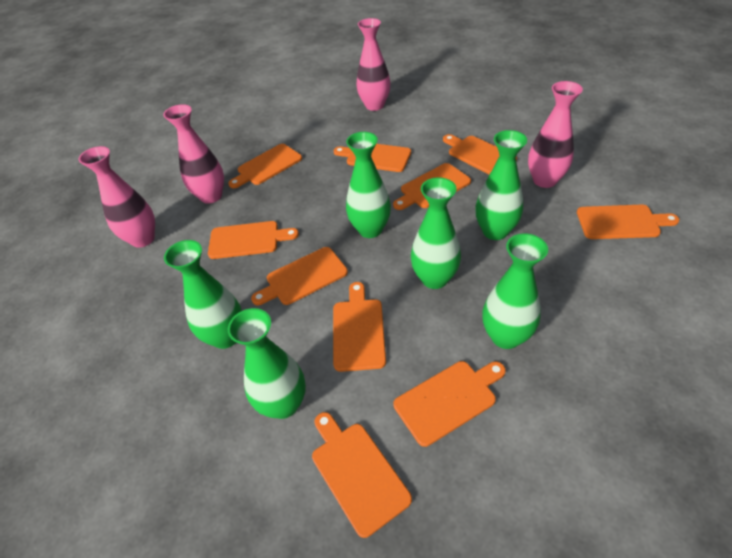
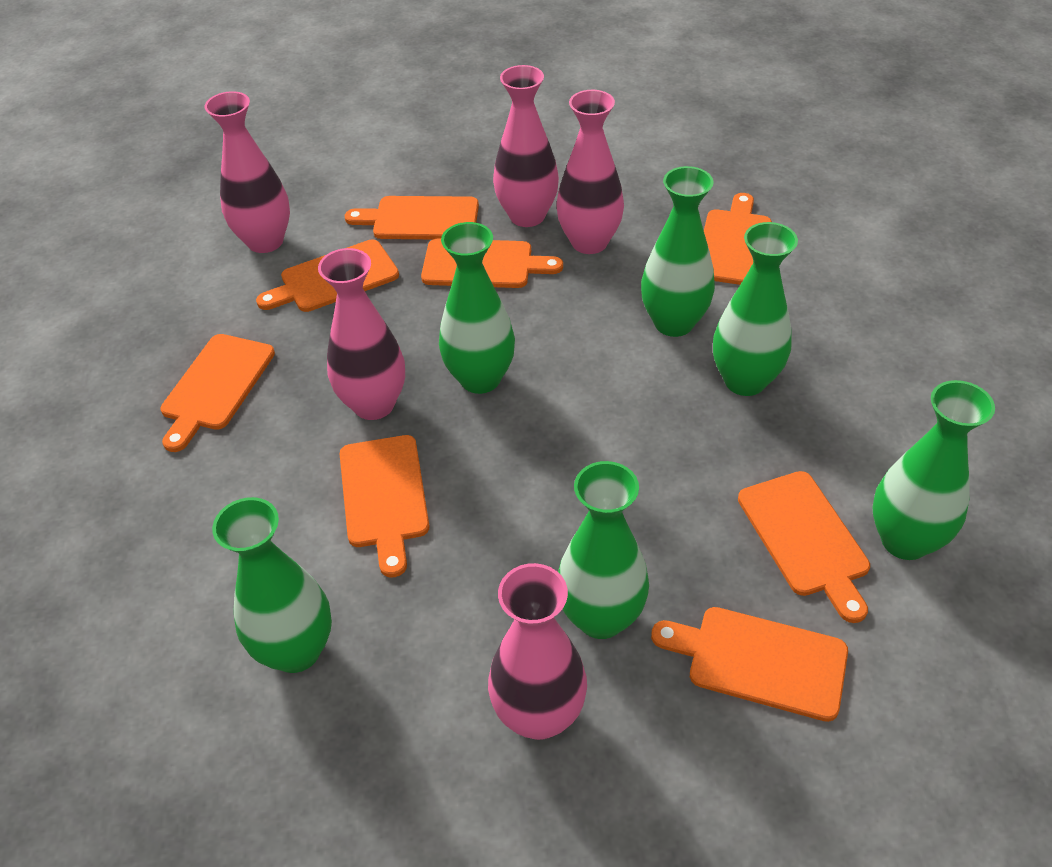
orange cutting board: 10 -> 8
pink vase: 4 -> 5

